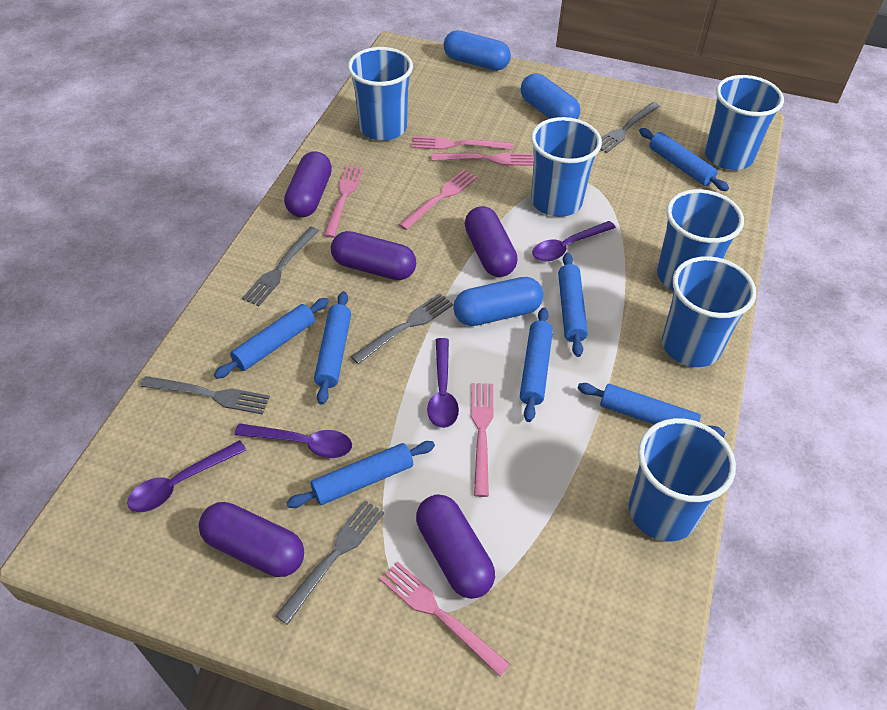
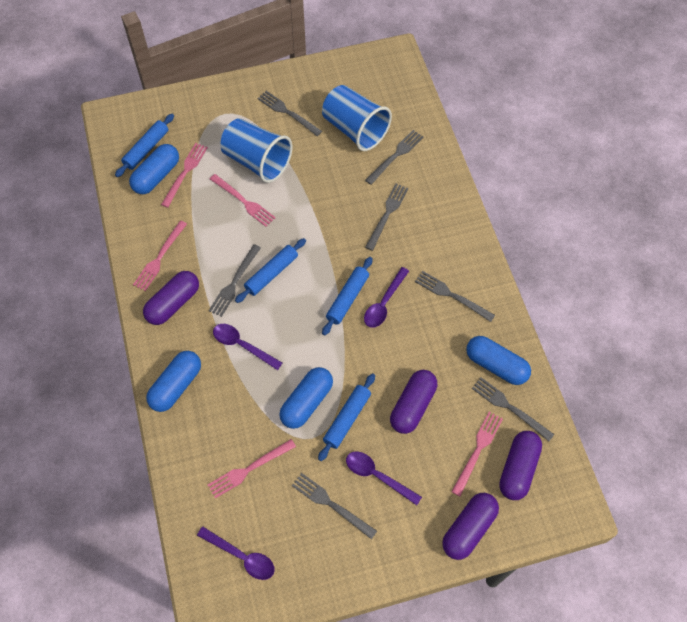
blue capsule: 3 -> 4
blue cup: 6 -> 2
blue rolling pin: 7 -> 4
grey fork: 5 -> 7
pink fork: 6 -> 5
purple capsule: 5 -> 4

